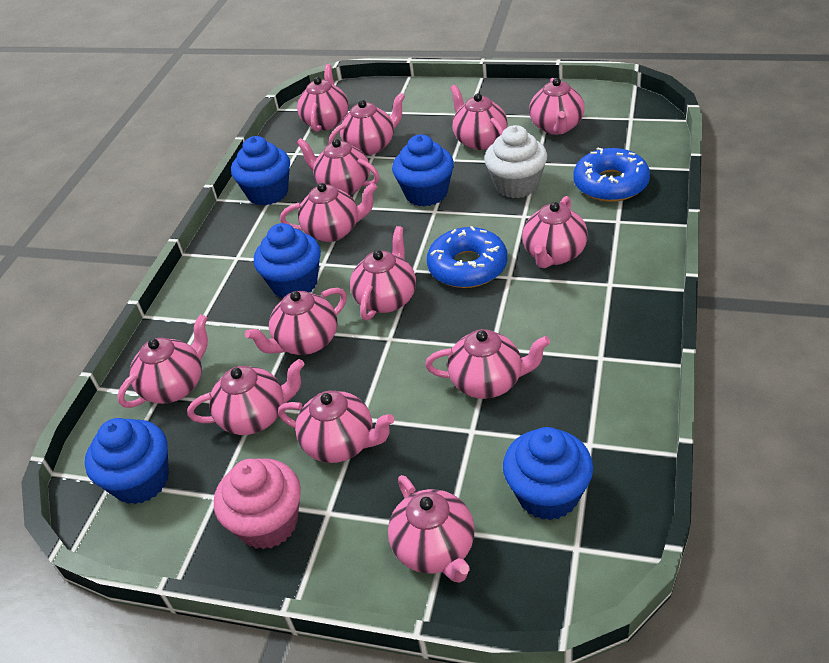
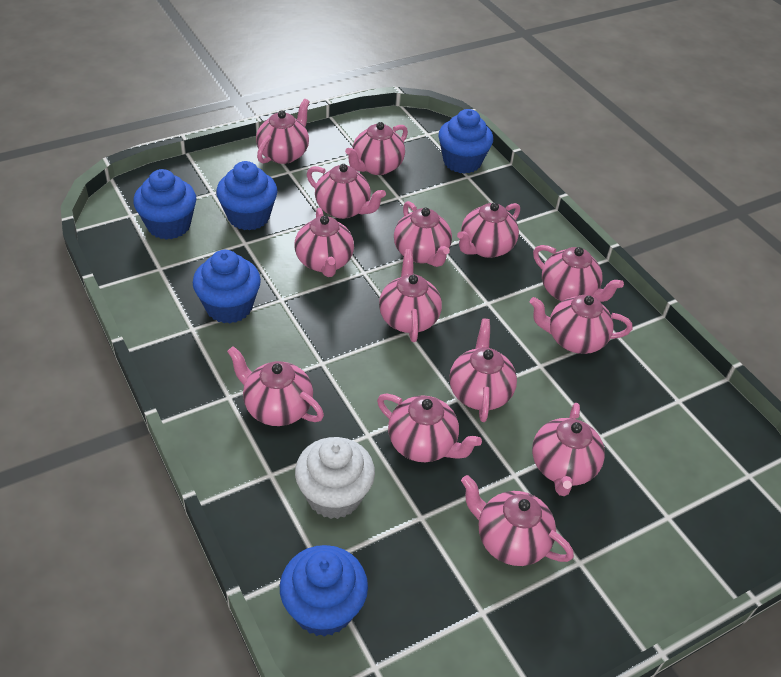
blue donut: 2 -> 0
pink cupcake: 1 -> 0

